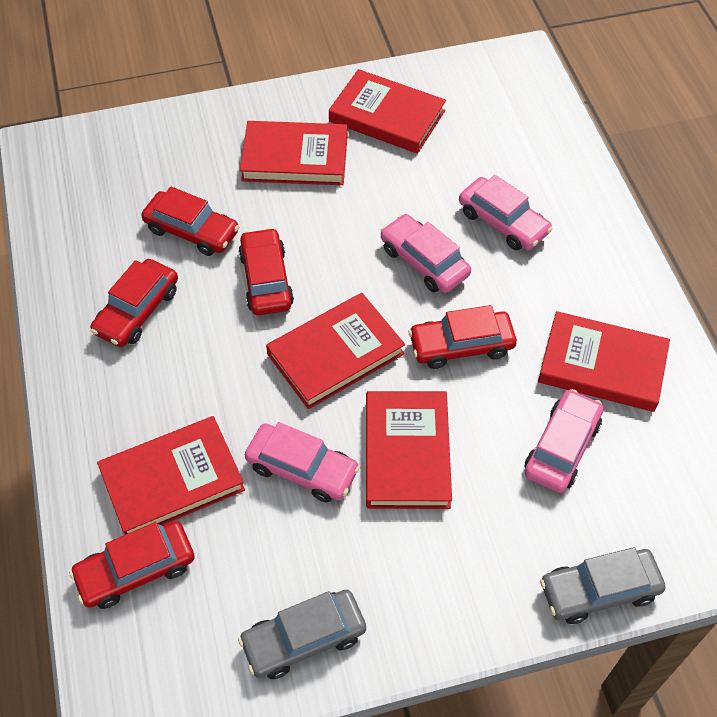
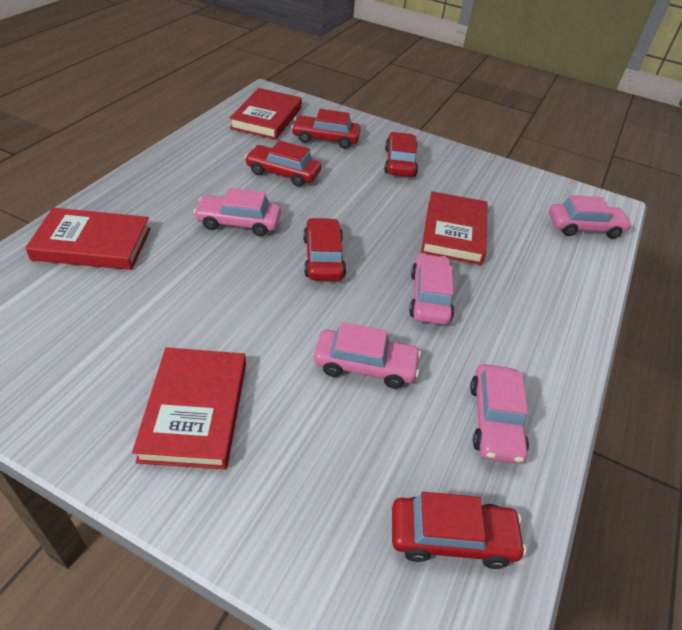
grey car: 2 -> 0
pink car: 4 -> 5
red book: 6 -> 4

